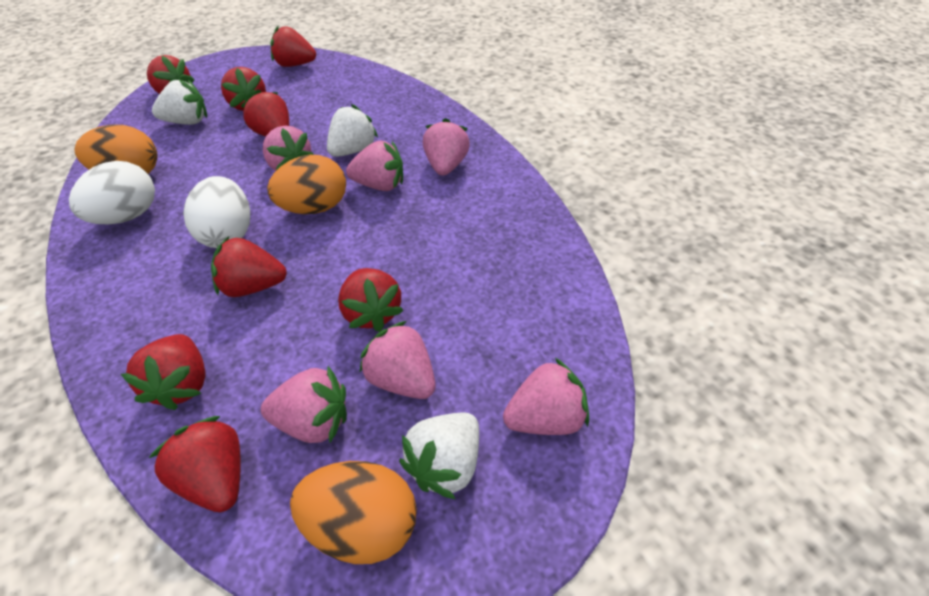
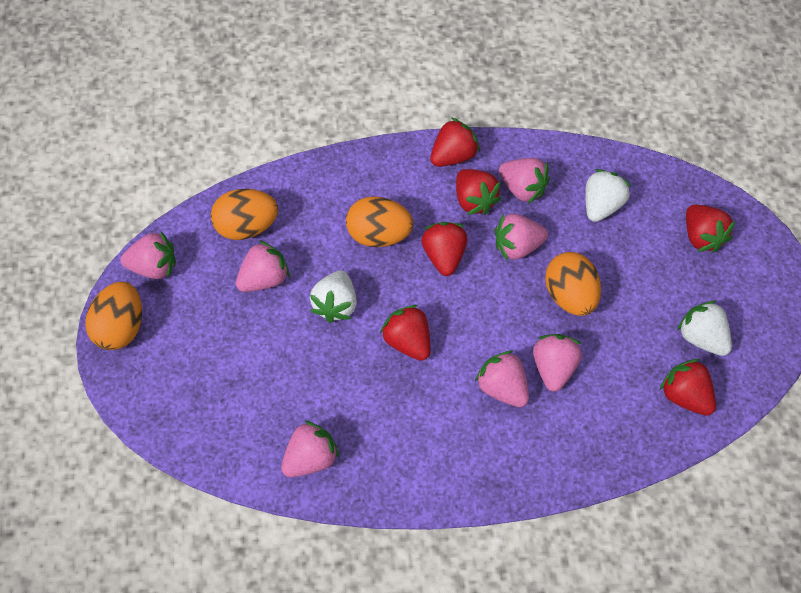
orange egg: 3 -> 4
pink strawberry: 6 -> 7
red strawberry: 8 -> 6
white egg: 2 -> 0

